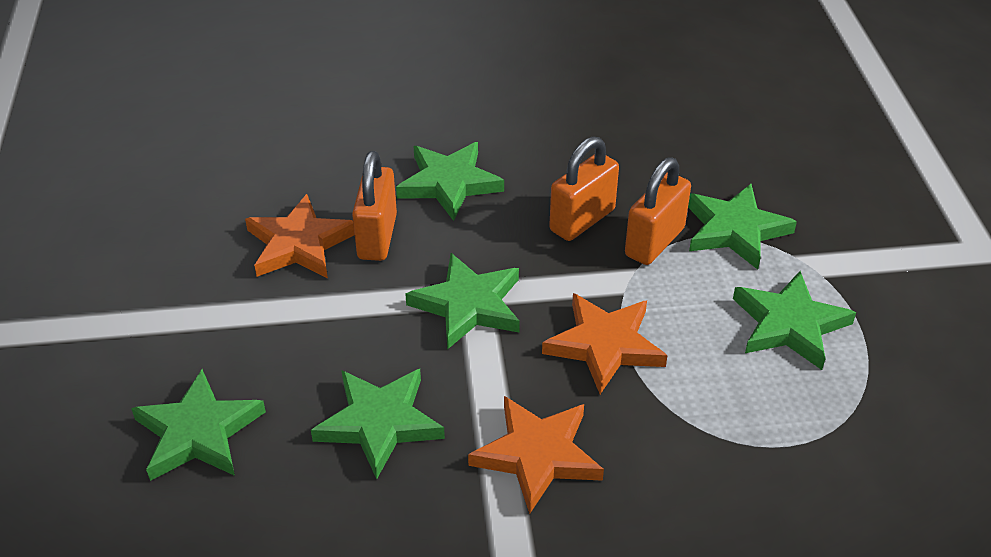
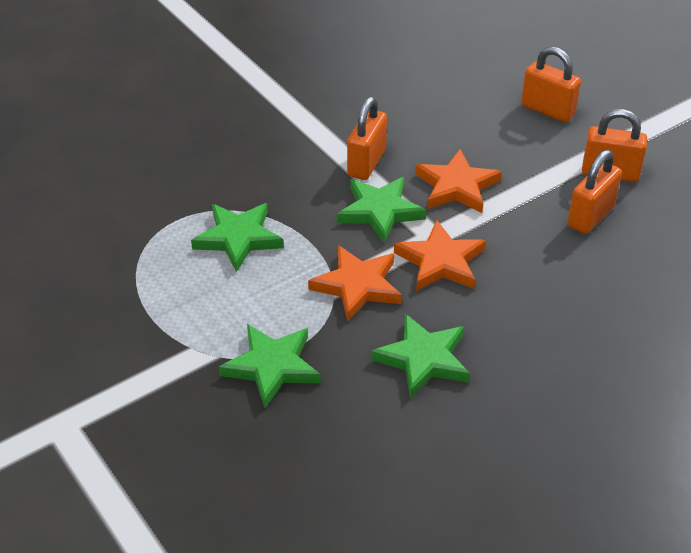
green star: 6 -> 4
orange padlock: 3 -> 4

